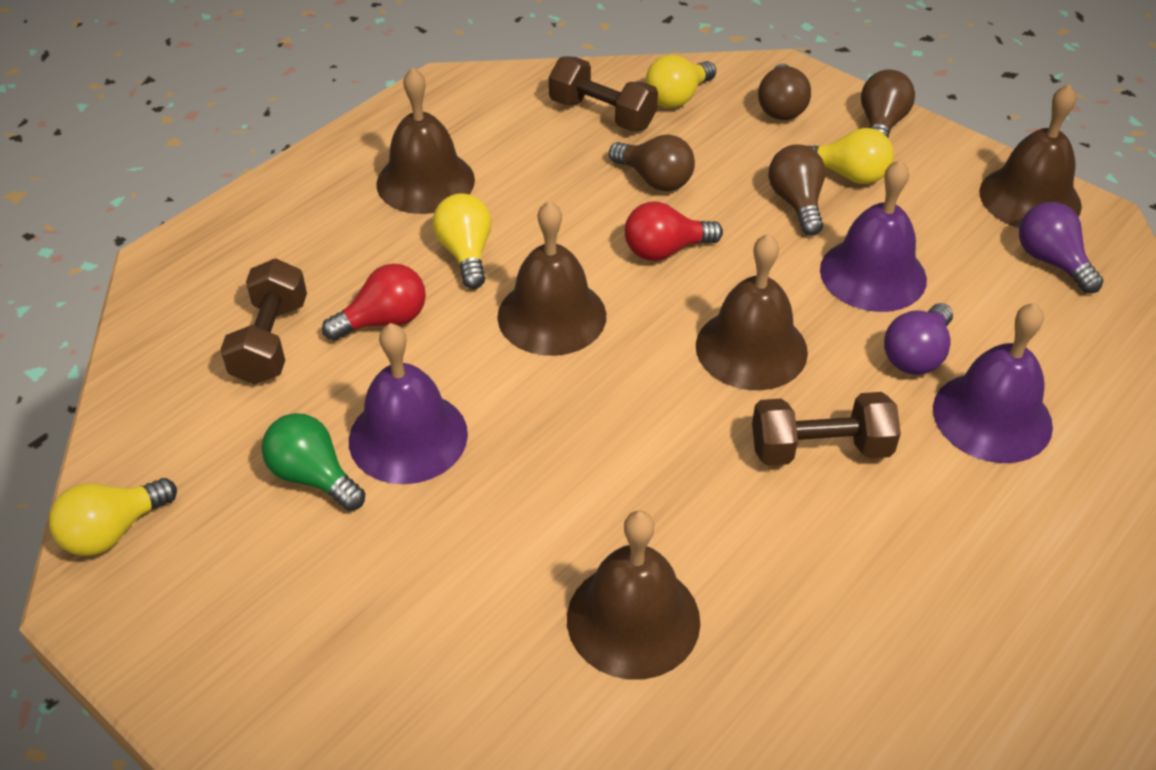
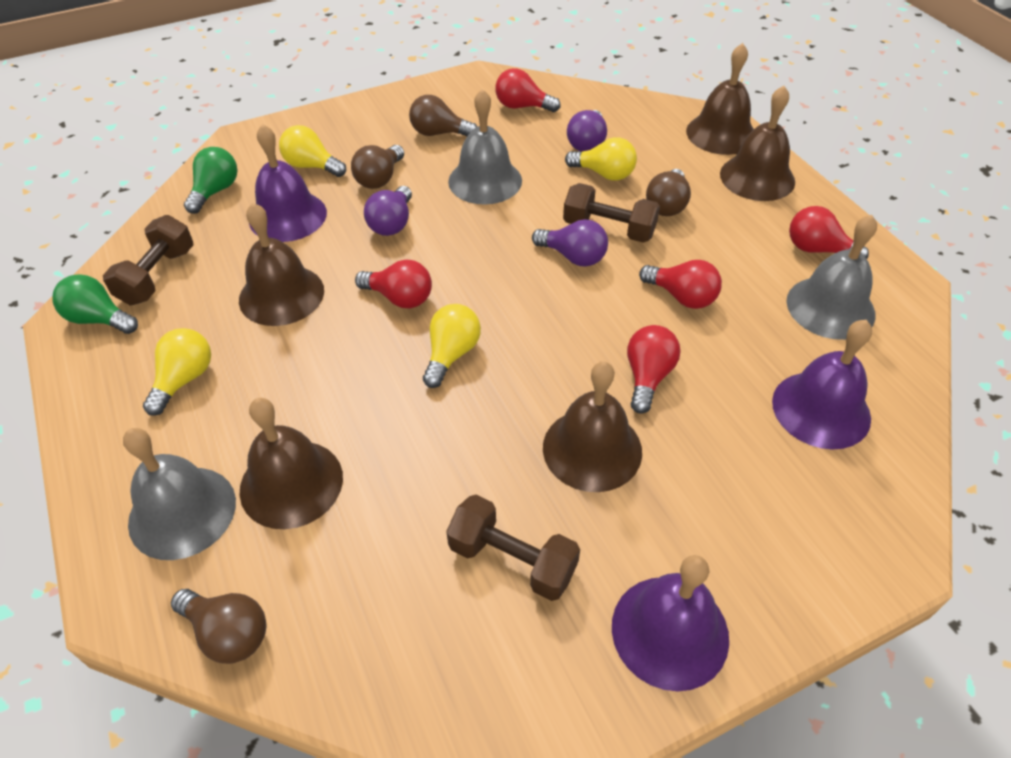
green light bulb: 1 -> 2
grey bell: 0 -> 3
purple light bulb: 2 -> 3
red light bulb: 2 -> 5

